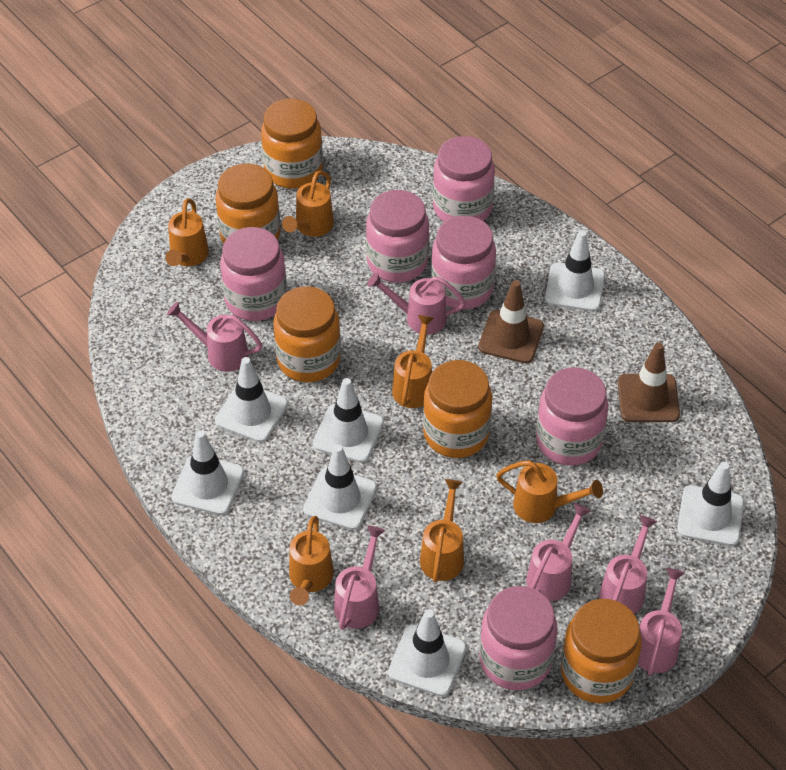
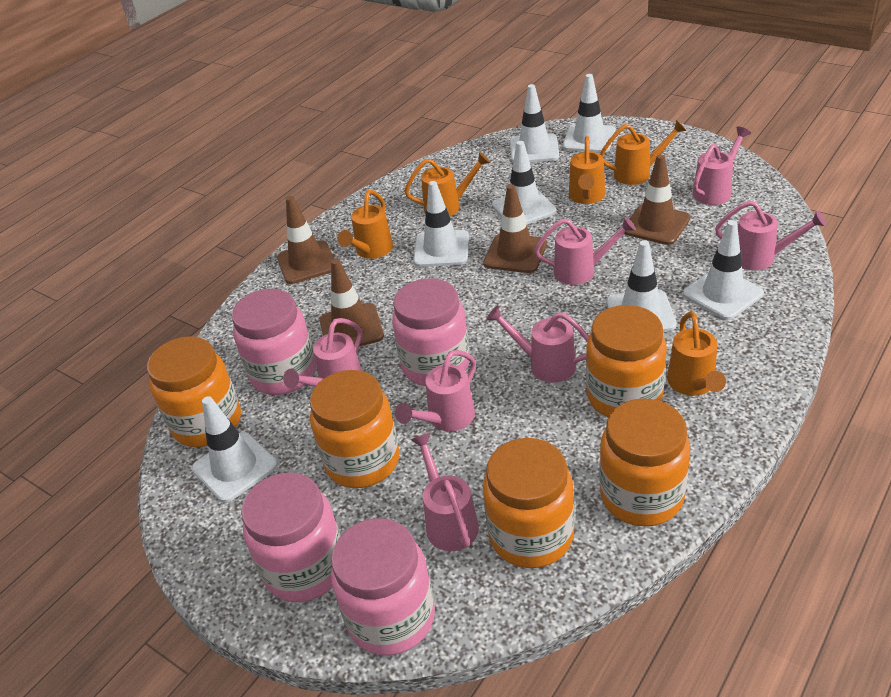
brown traffic cone: 2 -> 4
orange watering can: 6 -> 5
pink jar: 6 -> 4
pink watering can: 6 -> 7

